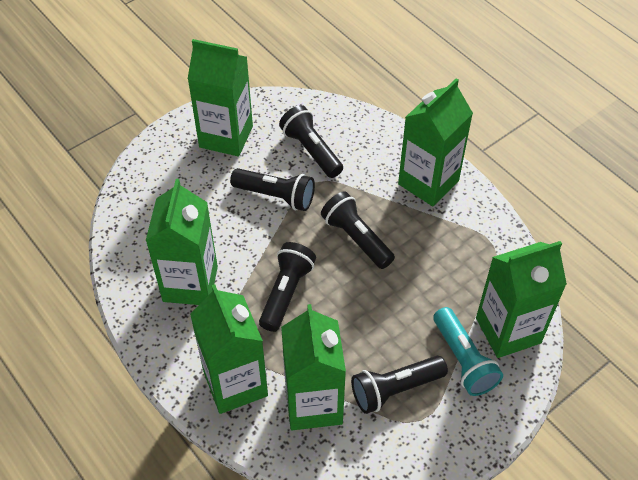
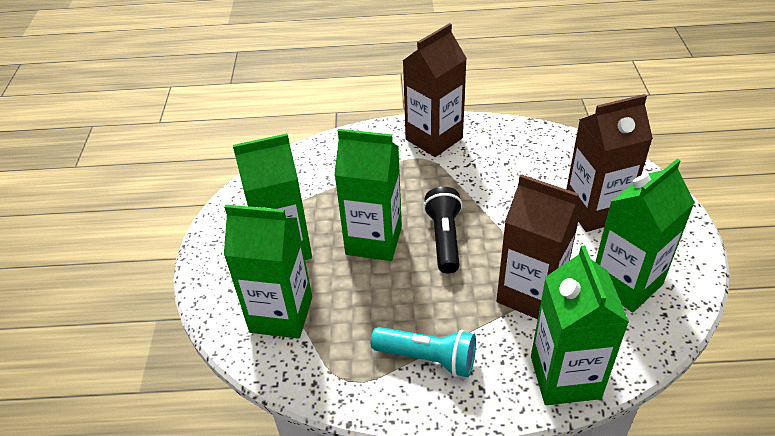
black flashlight: 5 -> 1
brown carton: 0 -> 3
green carton: 6 -> 5

